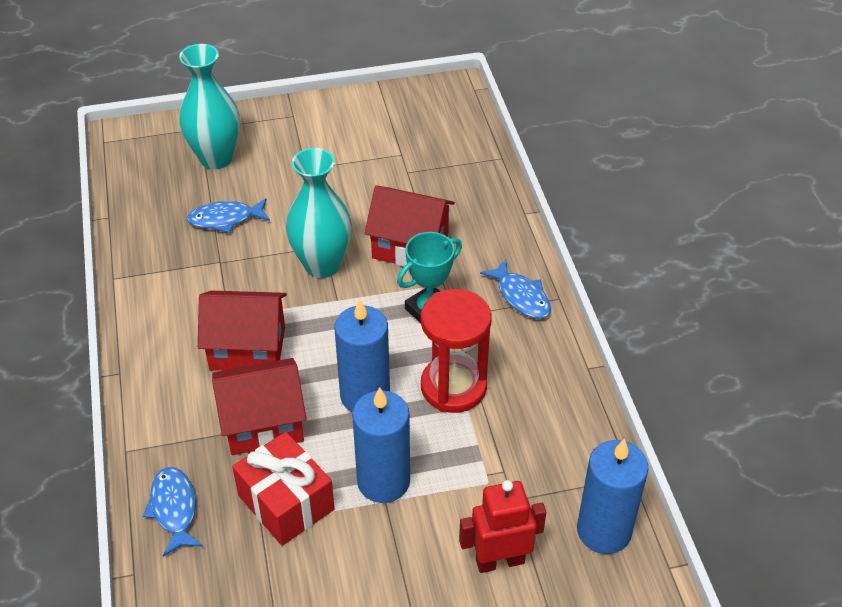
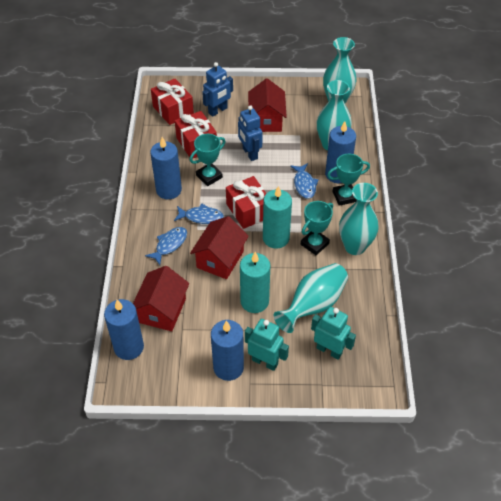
blue candle: 3 -> 4
blue robot: 0 -> 2
red gift: 1 -> 3
red hourglass: 1 -> 0
red robot: 1 -> 0
turquoise candle: 0 -> 2
turquoise robot: 0 -> 2
turquoise trophy: 1 -> 3
turquoise vase: 2 -> 4

